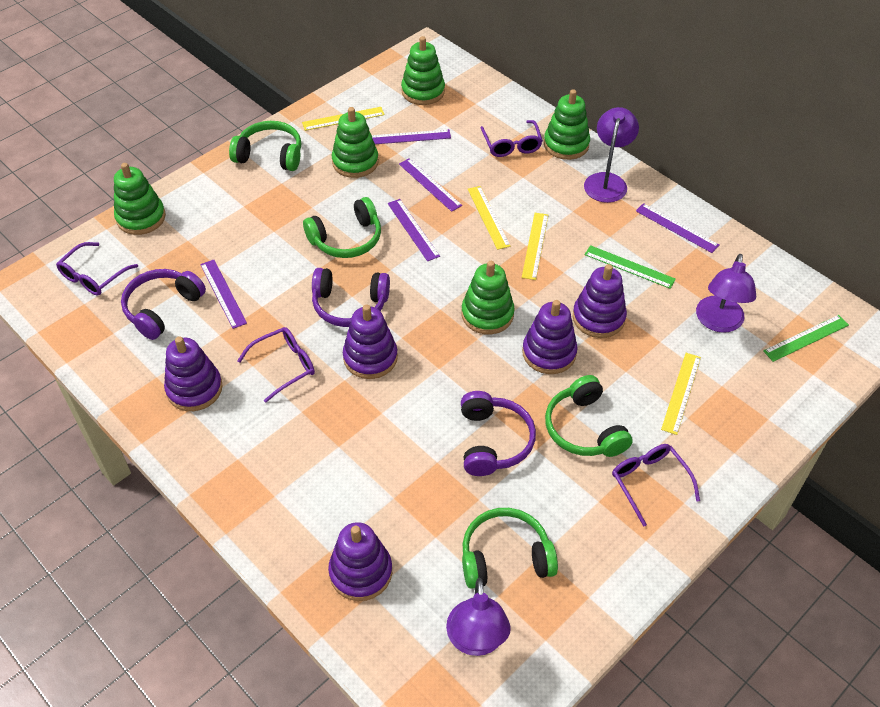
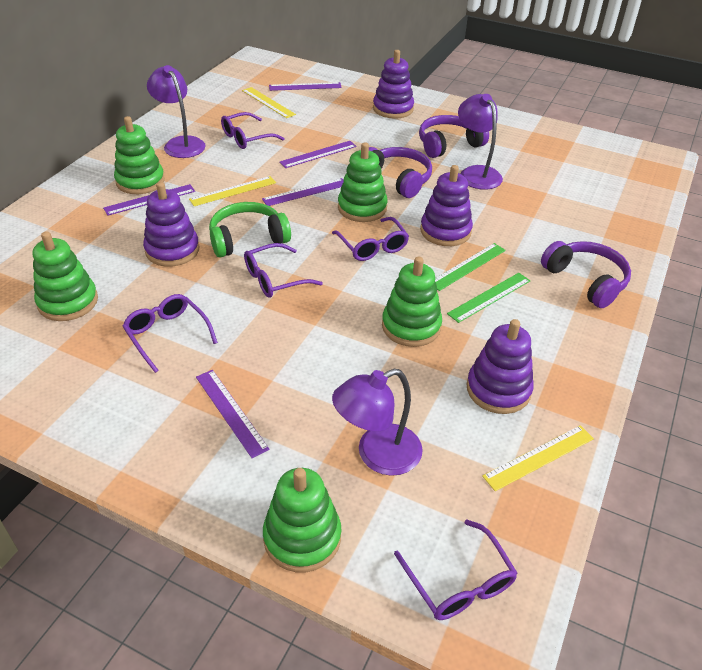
green headphones: 4 -> 1
purple glasses: 4 -> 5
purple stacking toy: 5 -> 4
yellow ruler: 4 -> 3

